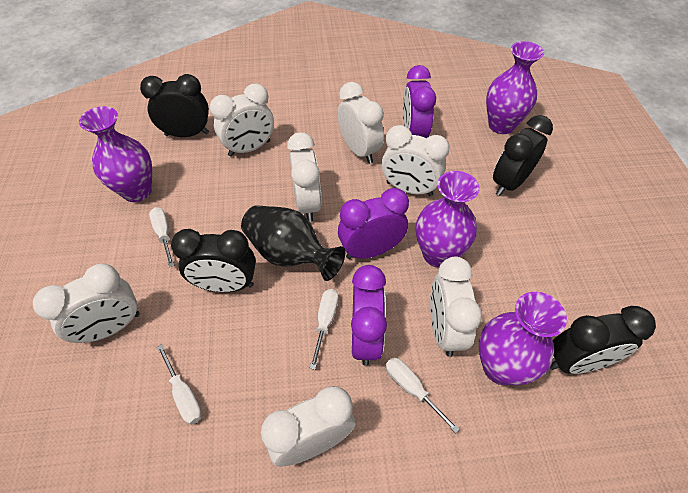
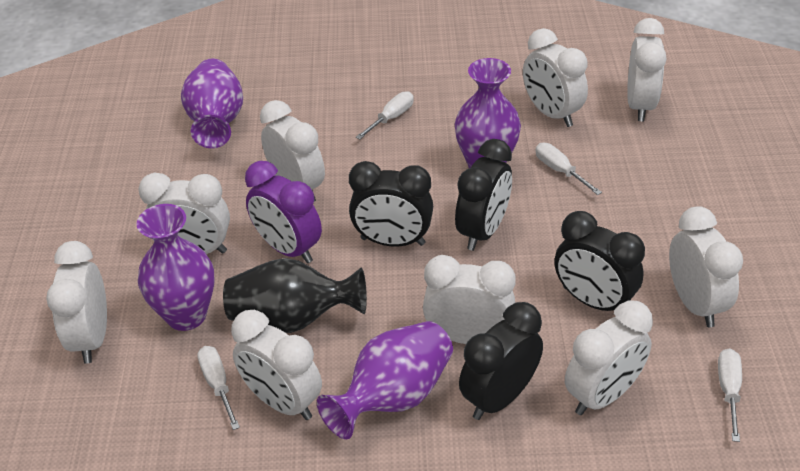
purple clock: 3 -> 1
white clock: 7 -> 9

